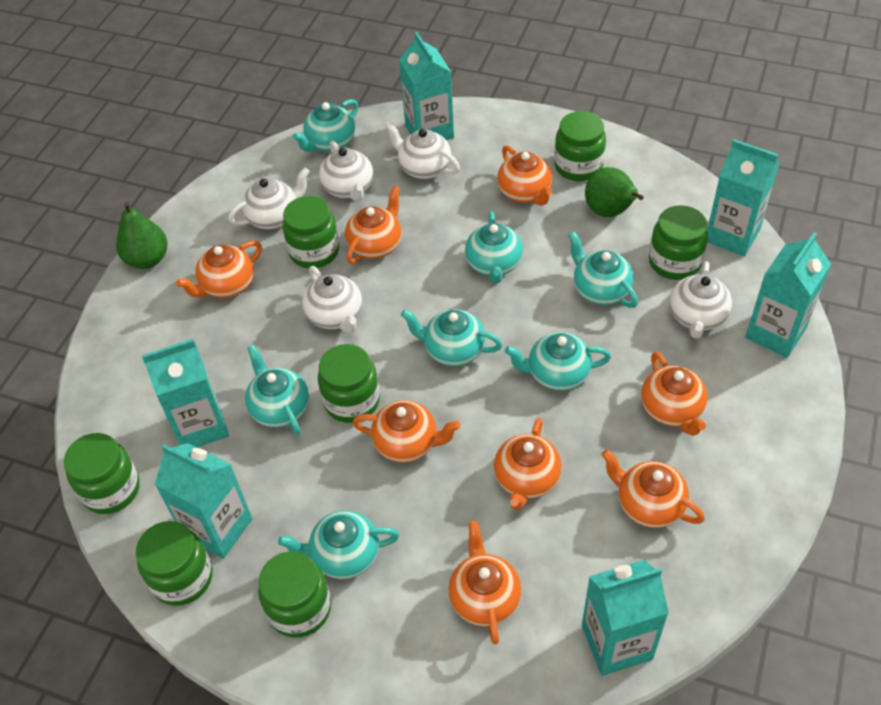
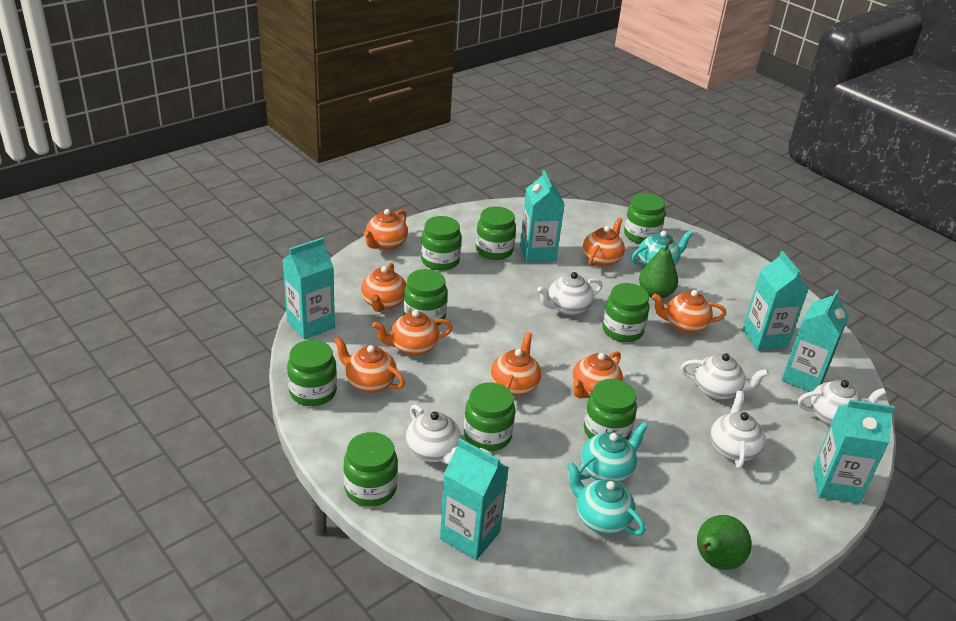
green jar: 7 -> 9
turquoise teapot: 7 -> 3

